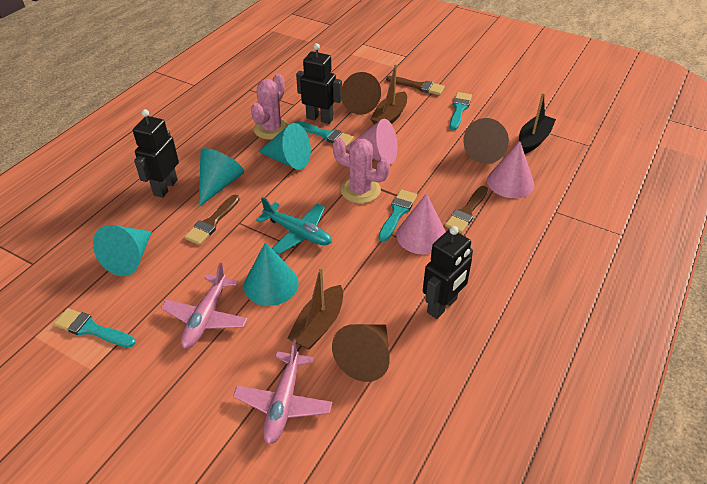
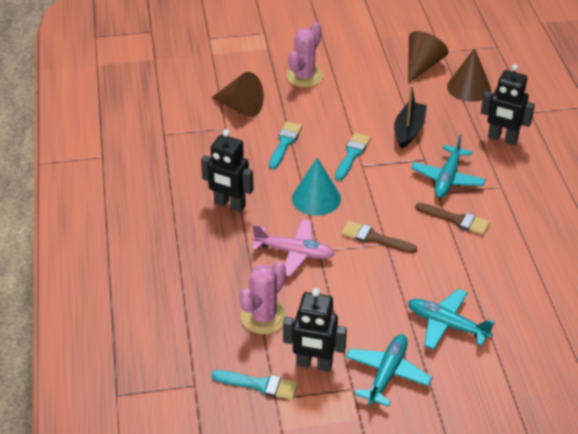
brown boat: 2 -> 0
brown brush: 3 -> 2
pink cone: 3 -> 0
pink plane: 2 -> 1
turquoise brush: 4 -> 3
turquoise cone: 4 -> 1
turquoise plane: 1 -> 3

